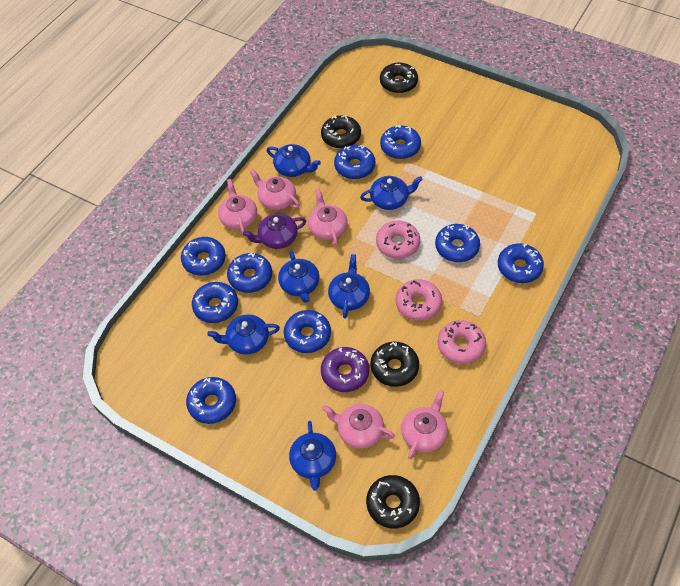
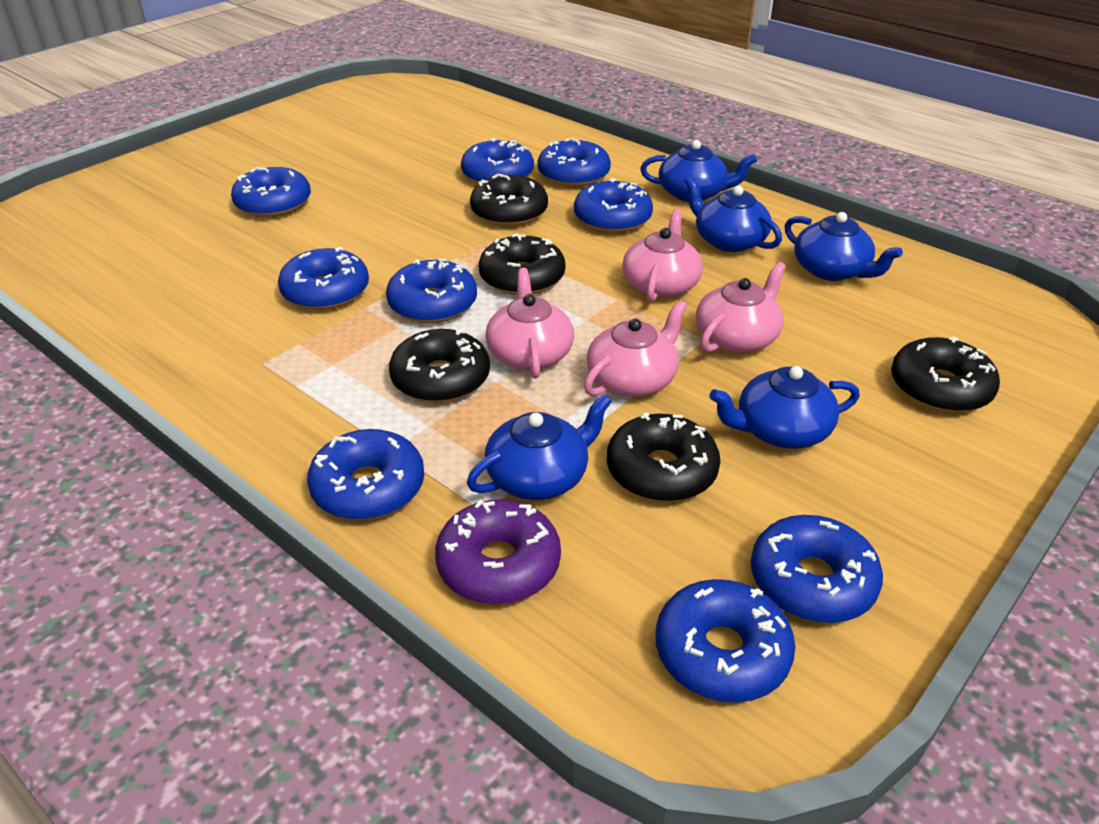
black donut: 4 -> 5
blue teapot: 6 -> 5
pink donut: 3 -> 0
pink teapot: 5 -> 4
purple teapot: 1 -> 0

